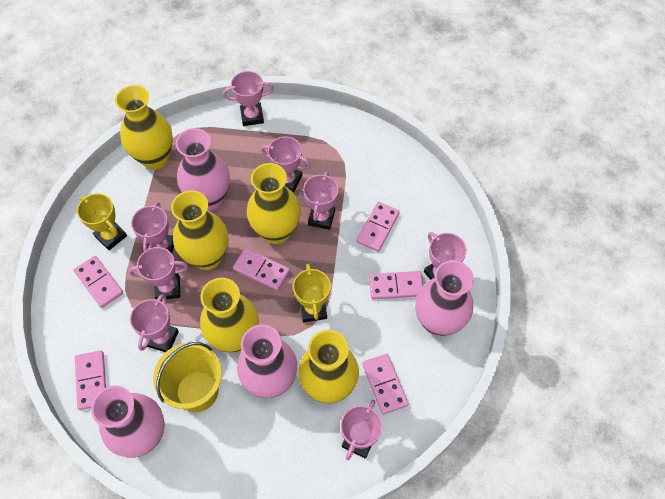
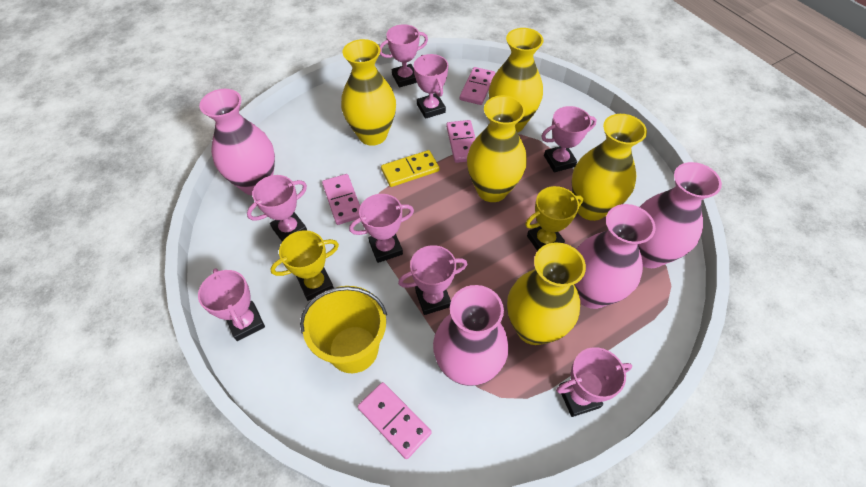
pink domino: 6 -> 4
yellow domino: 0 -> 1

